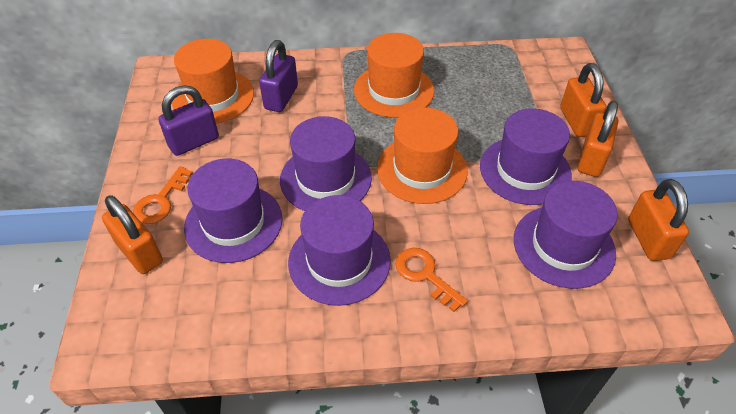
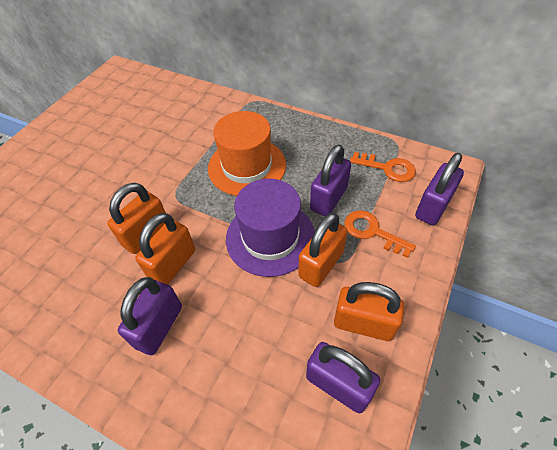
orange hat: 3 -> 1
purple hat: 5 -> 1
purple padlock: 2 -> 4

